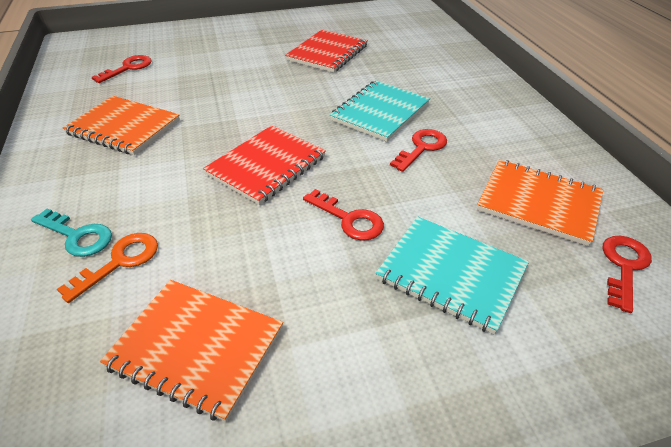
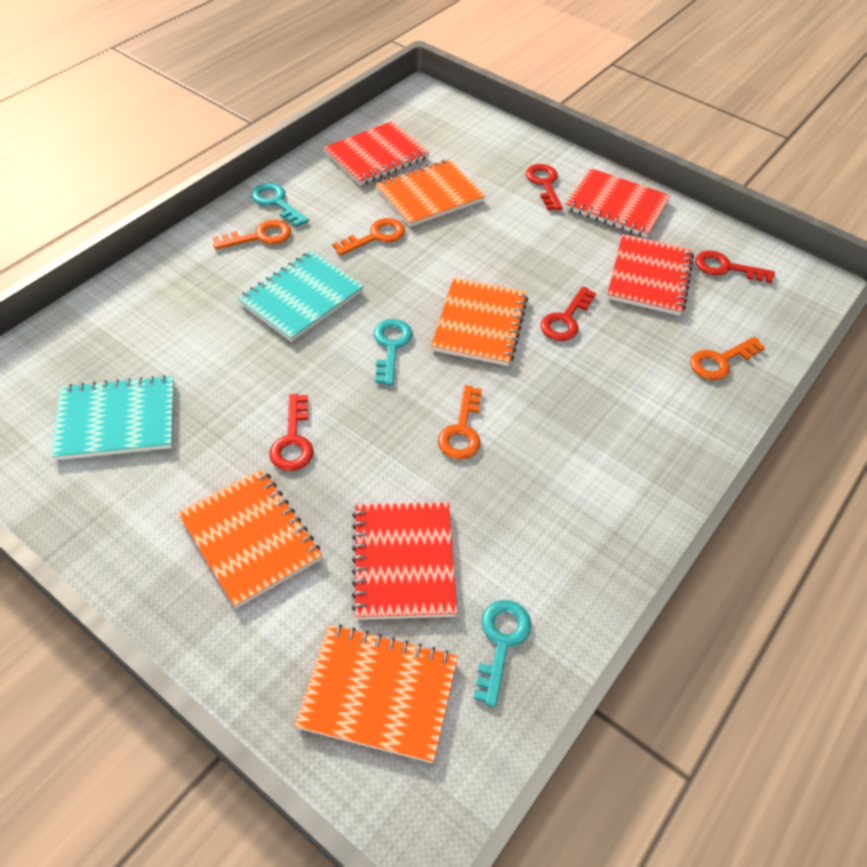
orange key: 1 -> 4
orange notebook: 3 -> 4
red notebook: 2 -> 4
turquoise key: 1 -> 3

